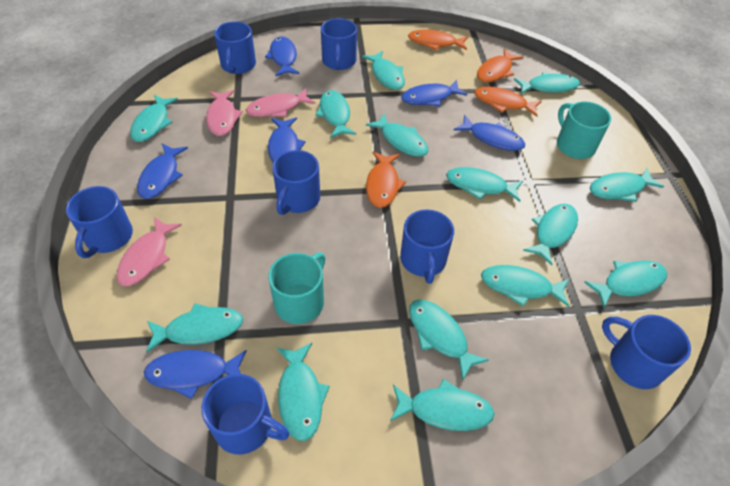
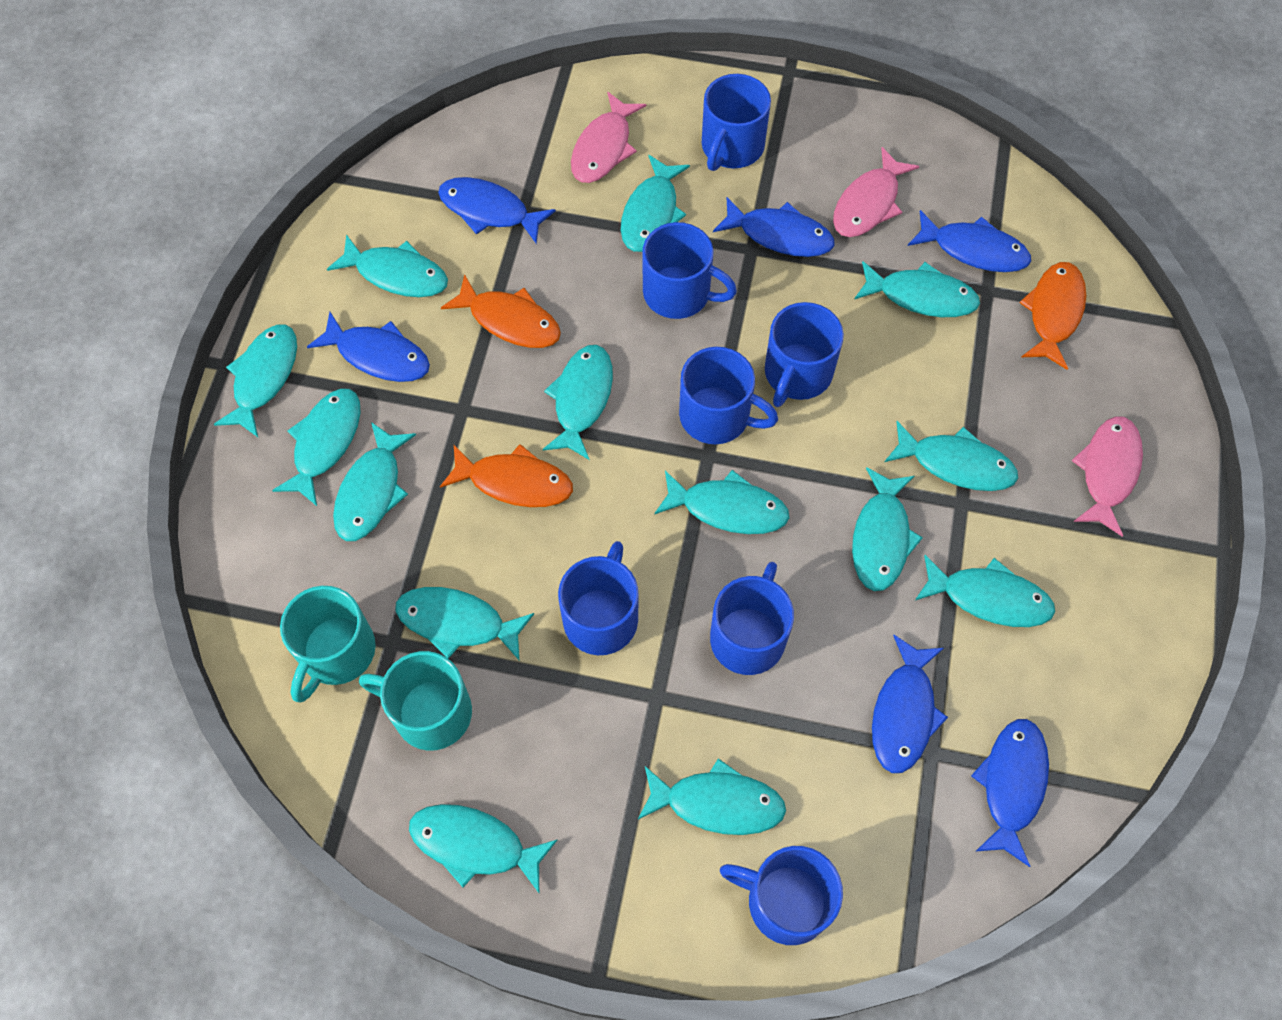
orange fish: 4 -> 3

